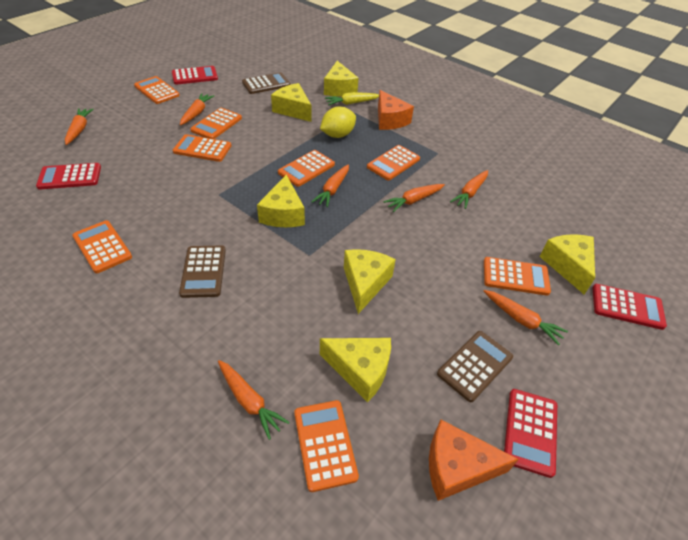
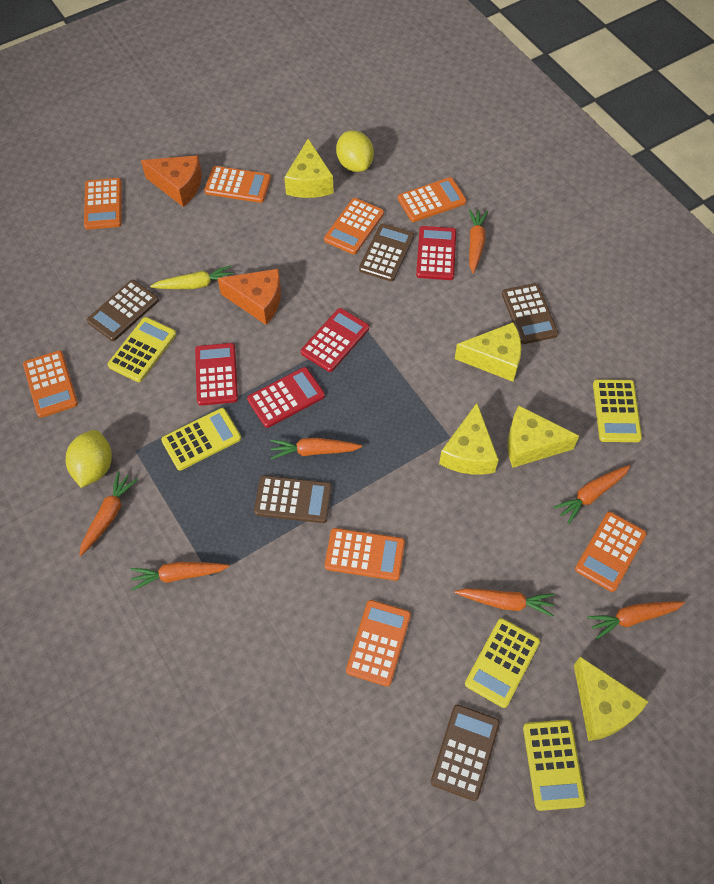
brown calculator: 3 -> 5
yellow calculator: 0 -> 5
yellow cheese: 6 -> 5
yellow lemon: 1 -> 2

